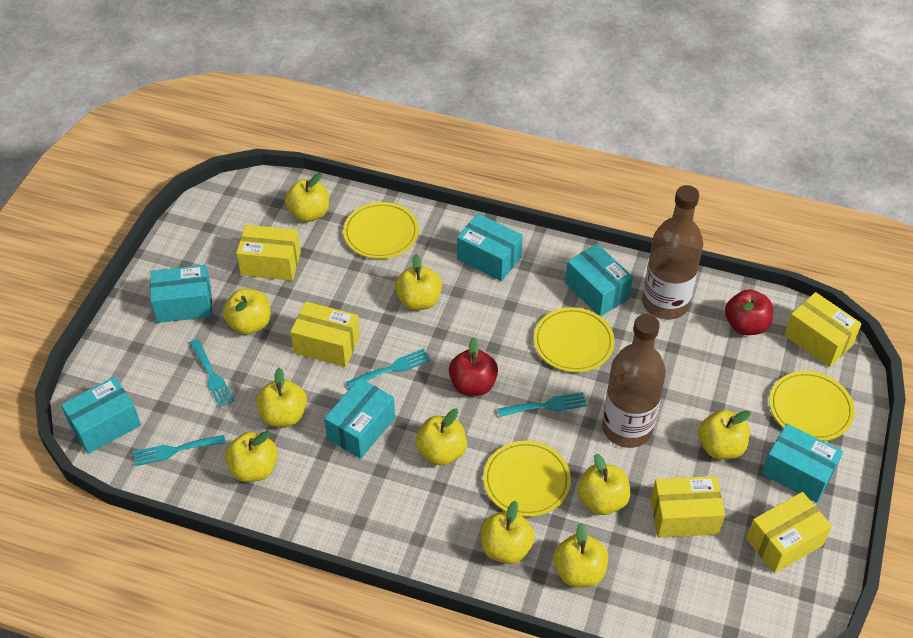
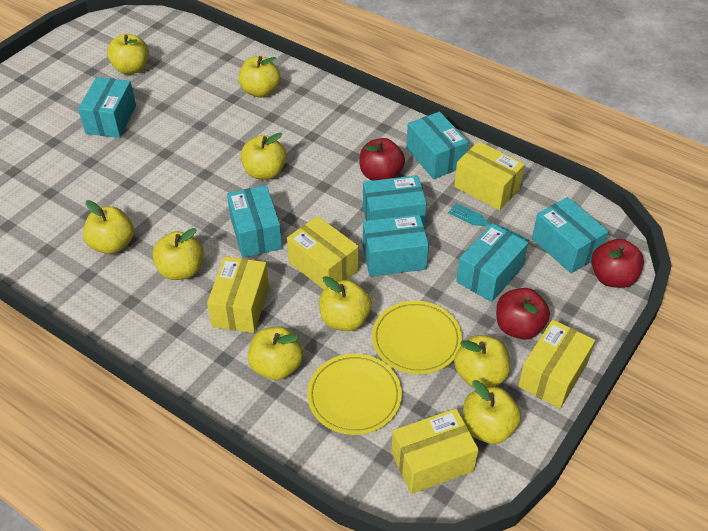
brown bottle: 2 -> 0
red apple: 2 -> 3
turquoise box: 6 -> 7
turquoise fork: 4 -> 1
yellow apple: 10 -> 9
yellow plate: 4 -> 2

